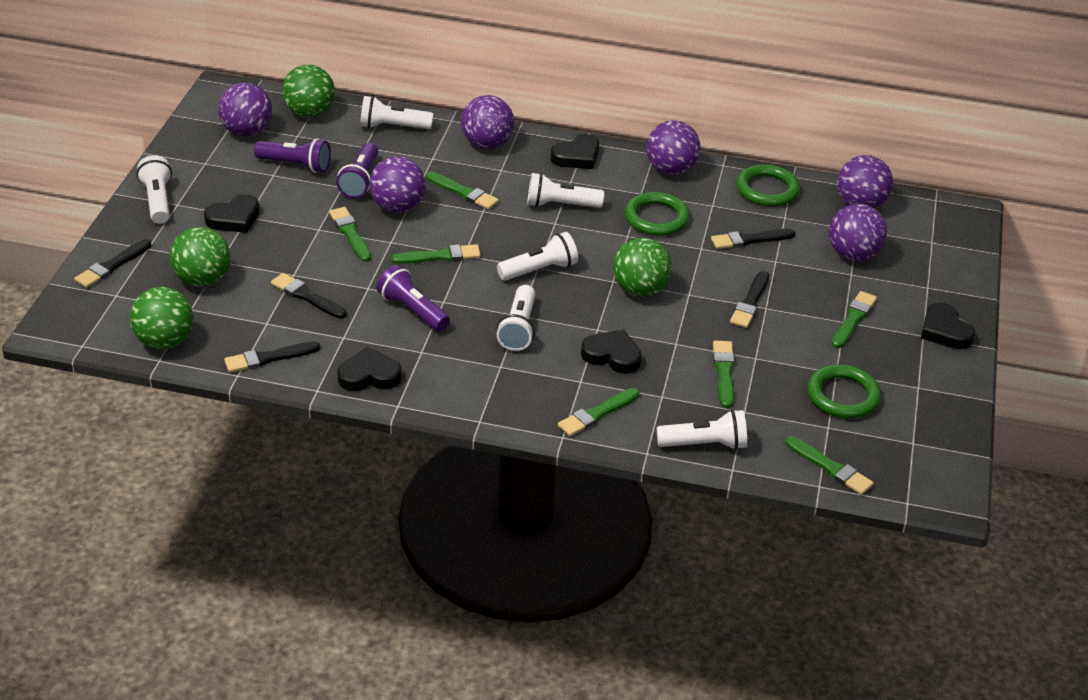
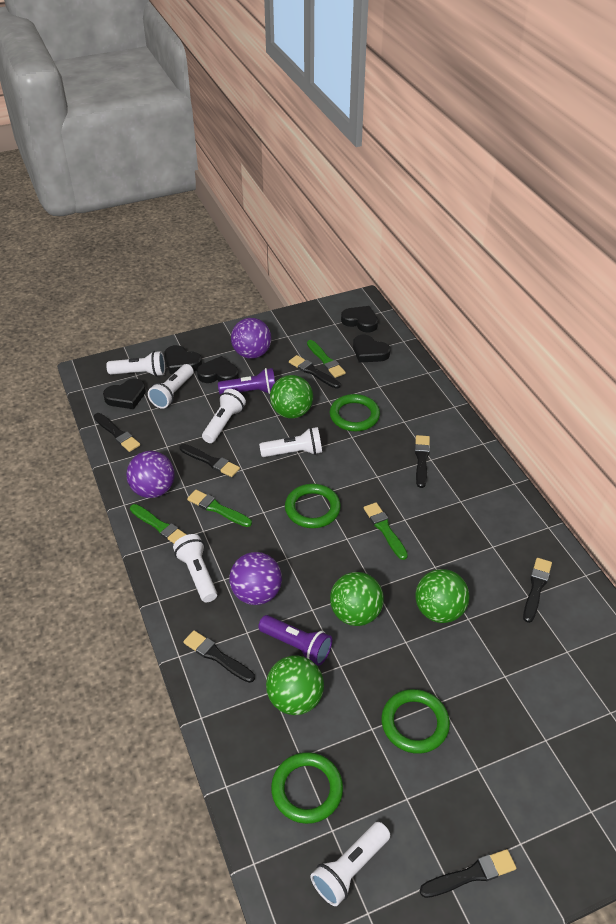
black brush: 5 -> 7
green brush: 7 -> 4
green ring: 3 -> 4
purple ball: 6 -> 3
purple flashlight: 3 -> 2

